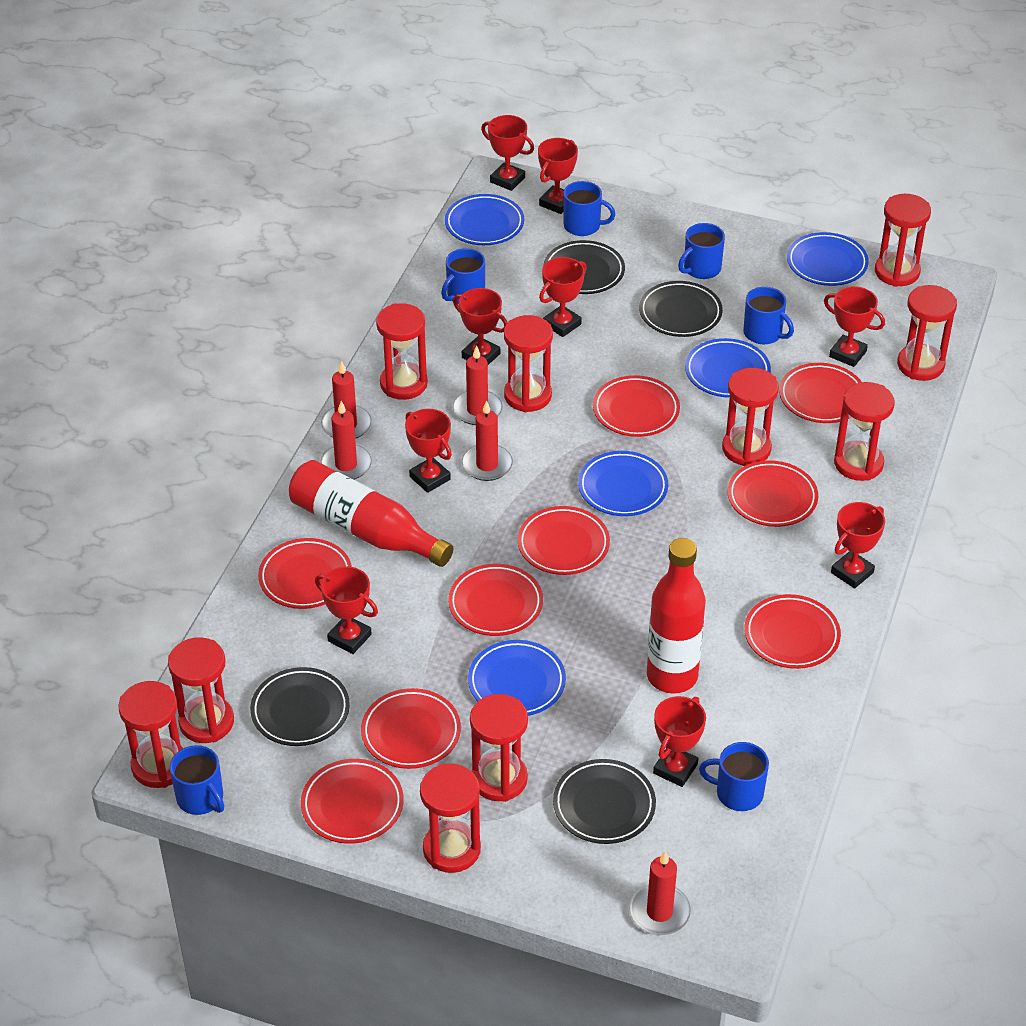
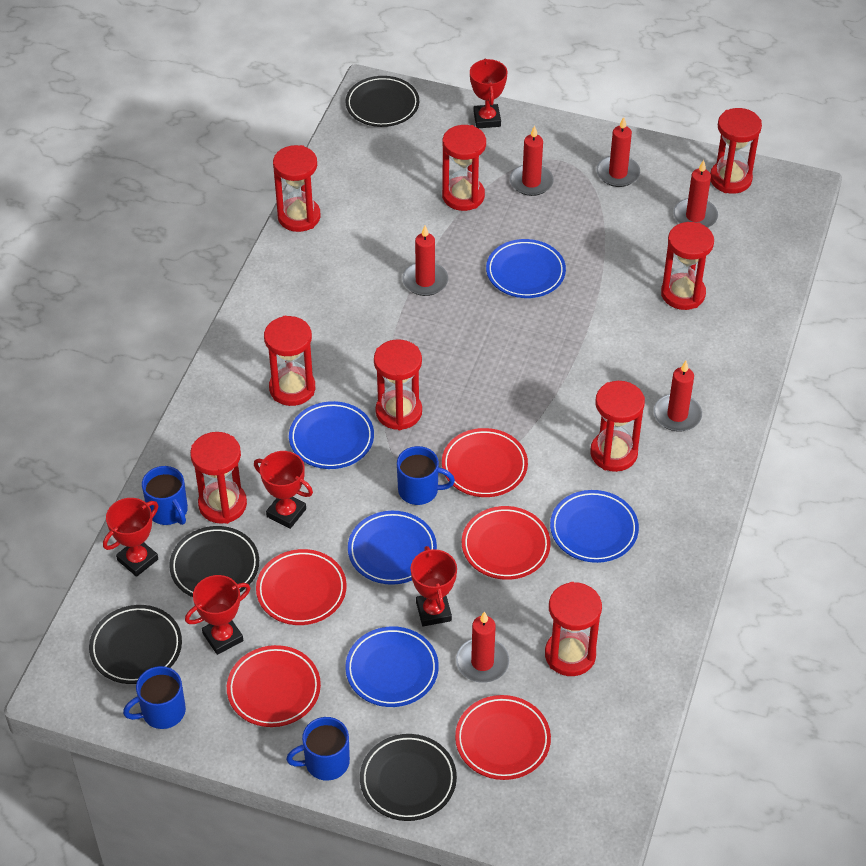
blue mug: 6 -> 4
red bottle: 2 -> 0
red candle: 5 -> 6
red hourglass: 10 -> 9
red plate: 9 -> 5
red trophy: 9 -> 5

